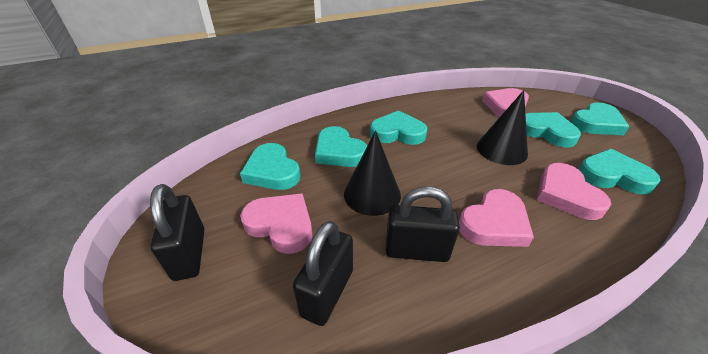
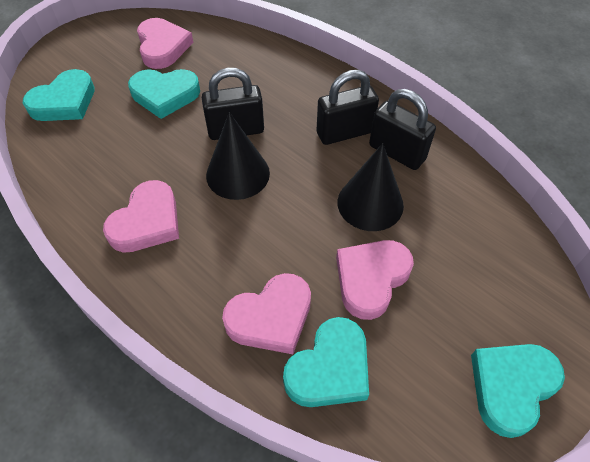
turquoise heart: 6 -> 4

